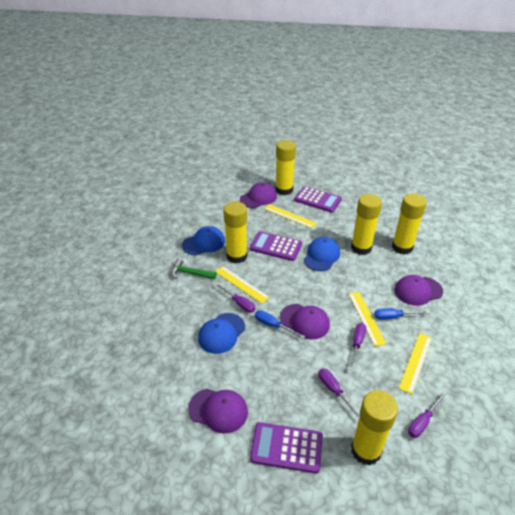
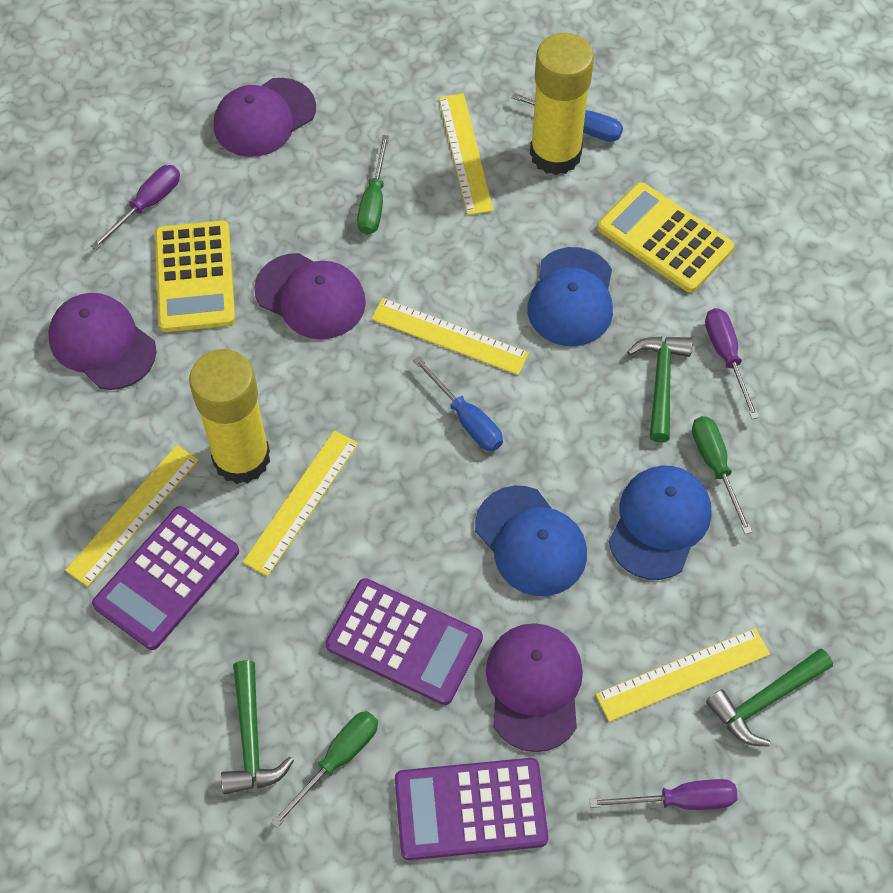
green hammer: 1 -> 3
green screwdriver: 0 -> 3
purple screwdriver: 4 -> 3
yellow calculator: 0 -> 2
yellow glue stick: 5 -> 2
yellow ruler: 4 -> 5

